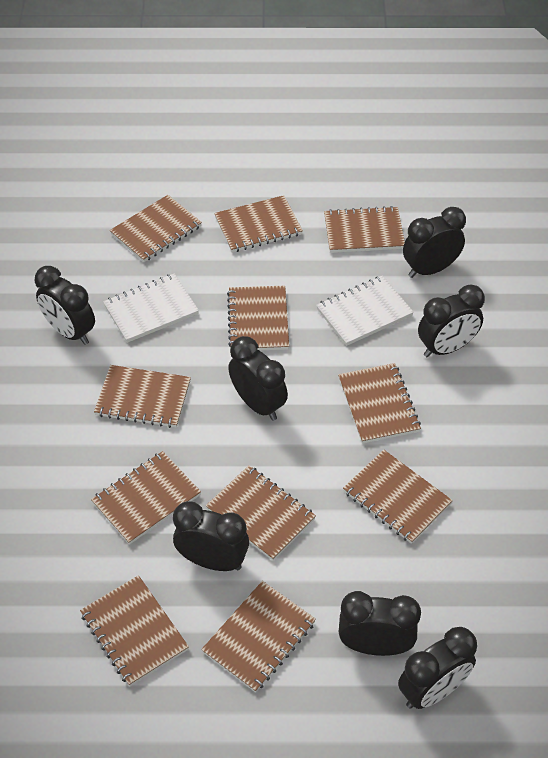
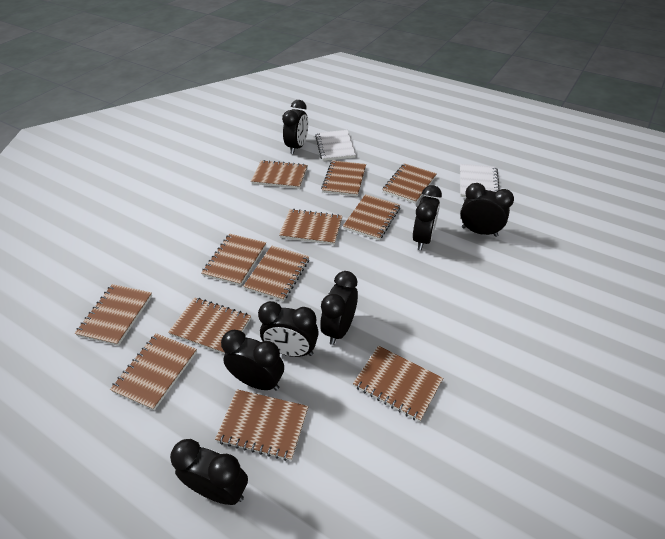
brown notebook: 11 -> 12

